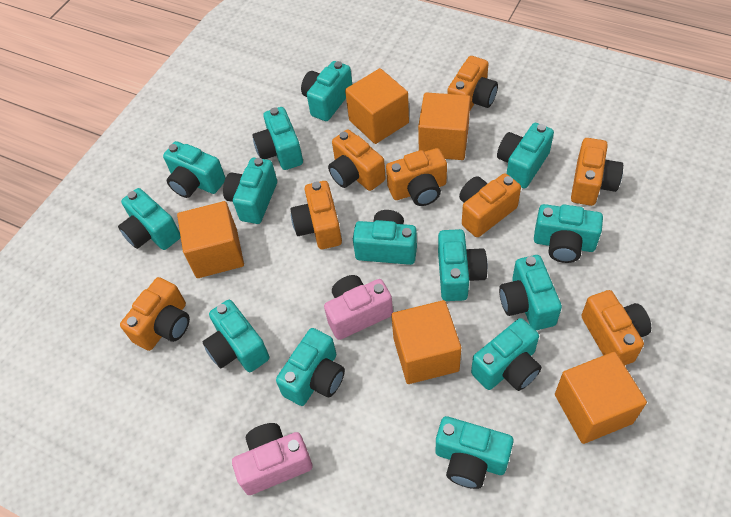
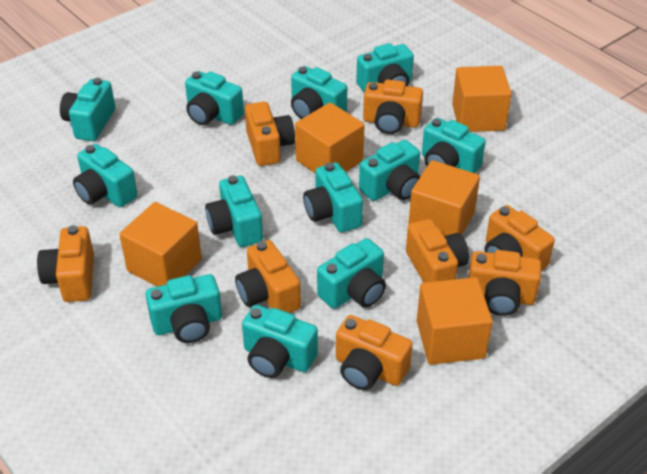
pink camera: 2 -> 0
turquoise camera: 14 -> 12

